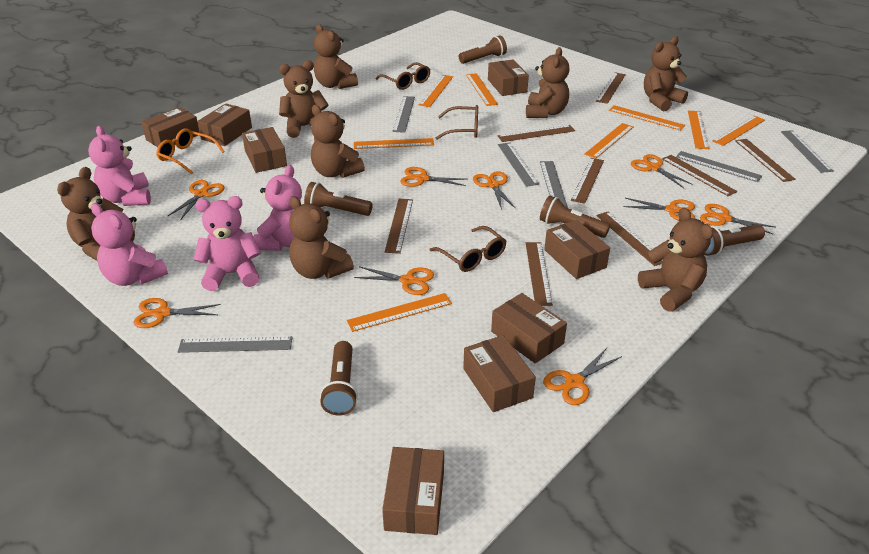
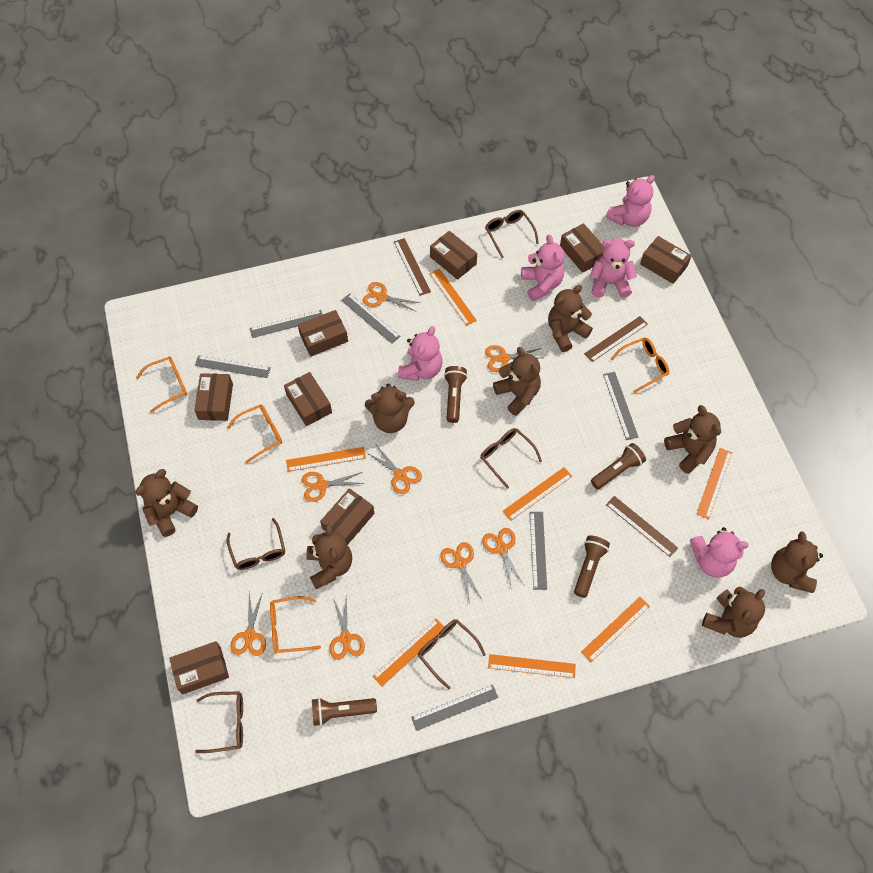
brown flashlight: 5 -> 4
brown glasses: 3 -> 5
brown ruler: 8 -> 3
orange glasses: 1 -> 4
orange ruler: 8 -> 7
orange scissors: 9 -> 8
pink teddy bear: 4 -> 5

